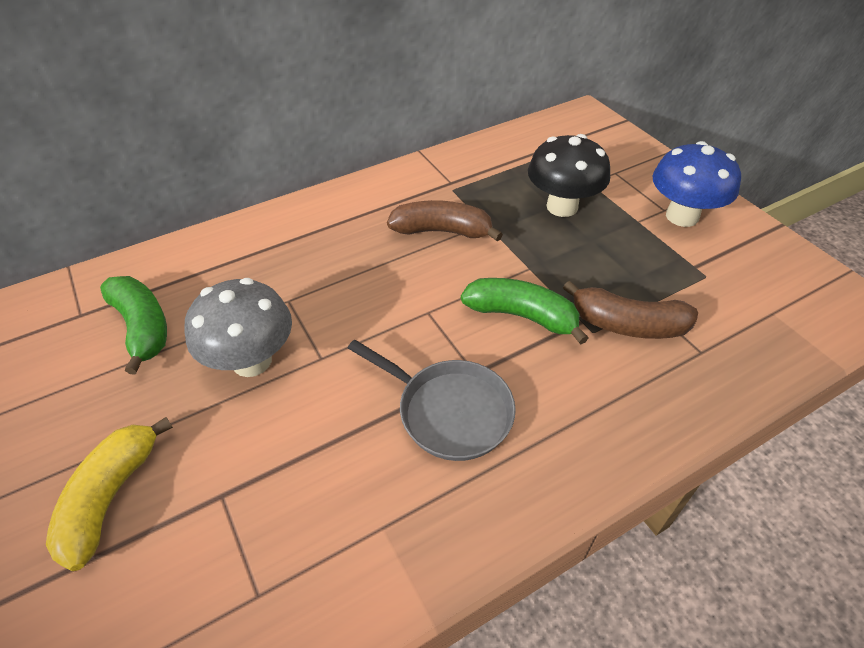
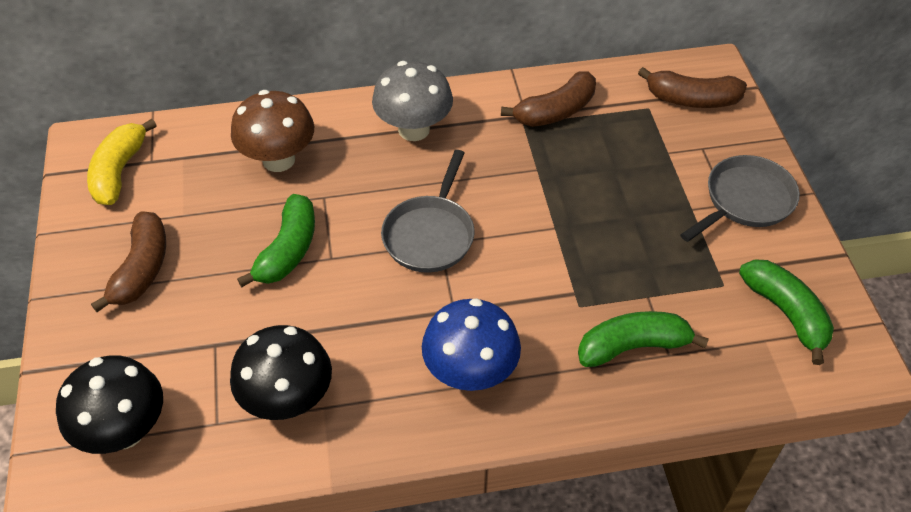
black mushroom: 1 -> 2
brown banana: 2 -> 3
brown mushroom: 0 -> 1
green banana: 2 -> 3
grey pan: 1 -> 2

